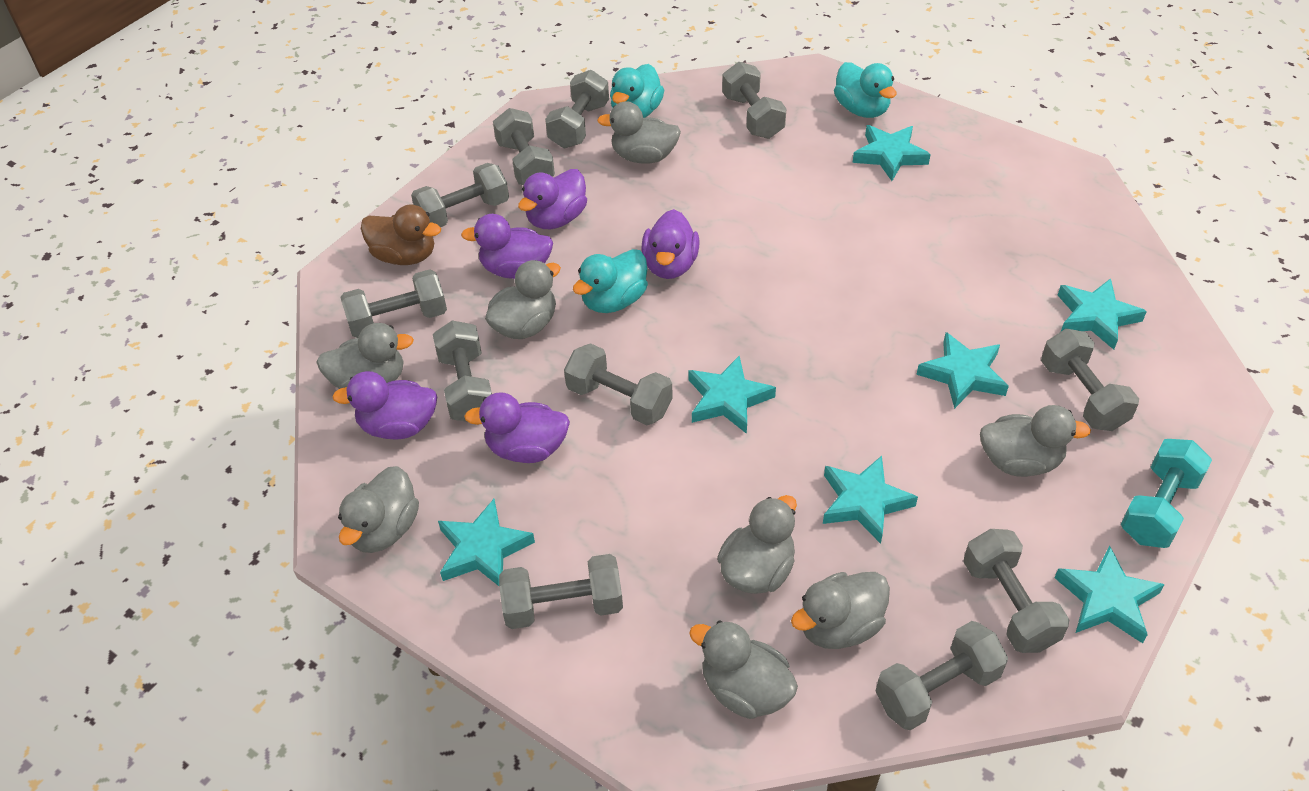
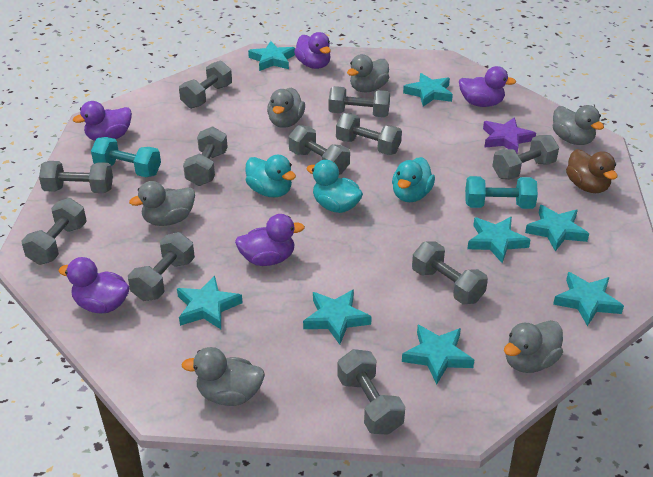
grey duck: 8 -> 6
purple star: 0 -> 1
turquoise dumbbell: 1 -> 2
turquoise star: 7 -> 8

